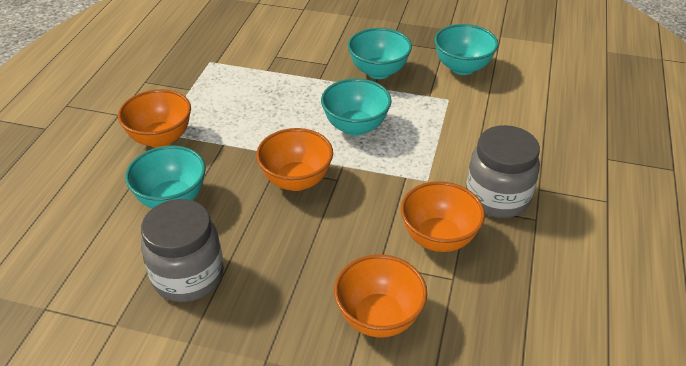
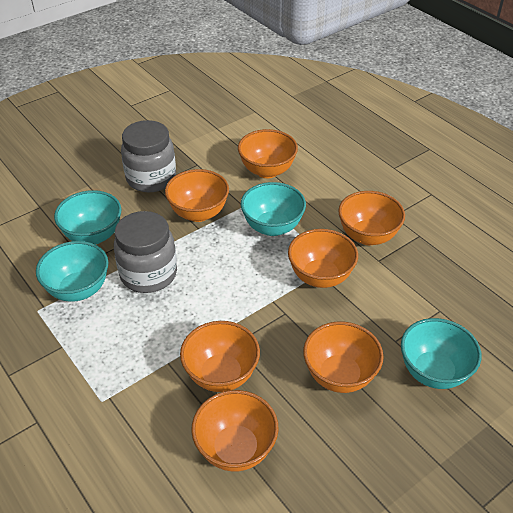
orange bowl: 4 -> 7

